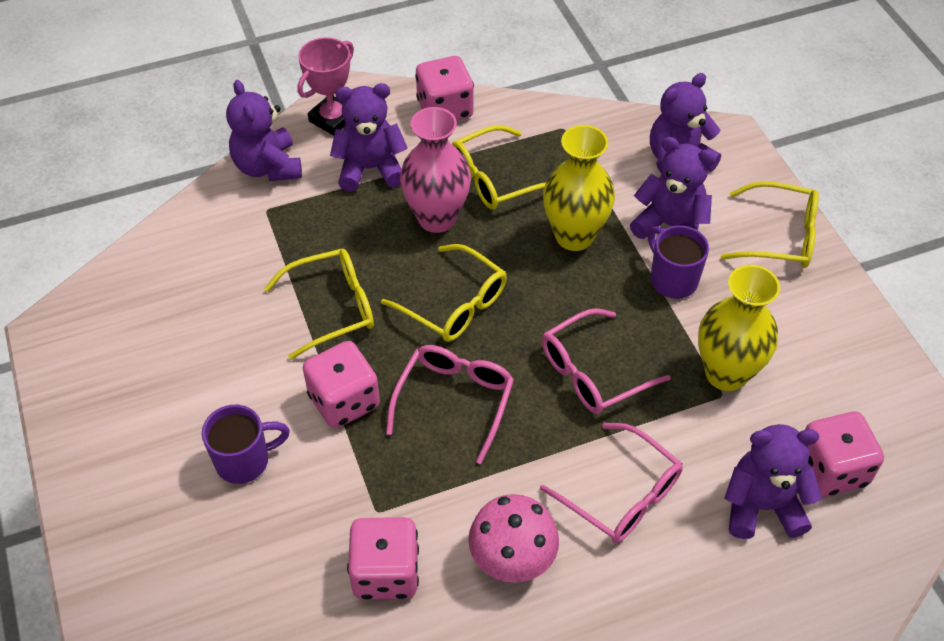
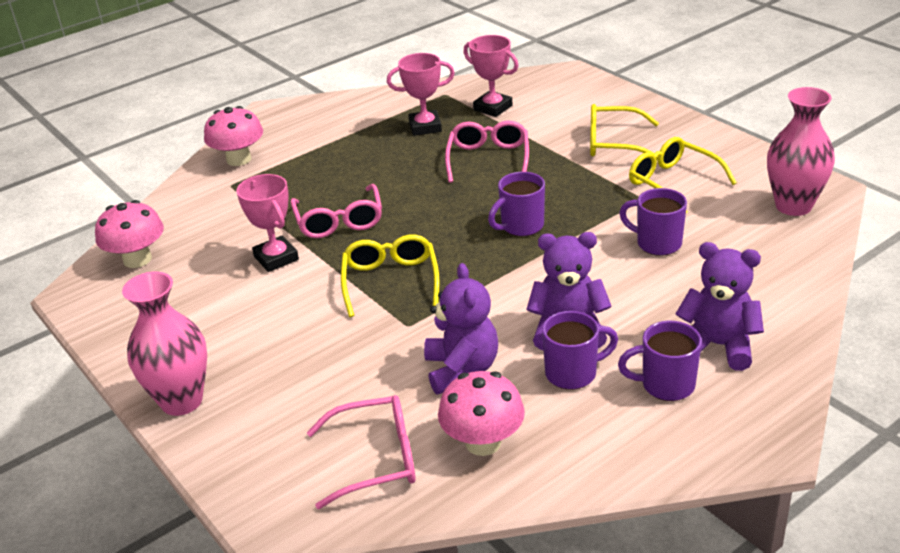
pink dice: 4 -> 0
pink mushroom: 1 -> 3
pink trophy: 1 -> 3
pink vase: 1 -> 2
purple mug: 2 -> 4
purple teddy bear: 5 -> 3
yellow glasses: 4 -> 3
yellow vase: 2 -> 0

